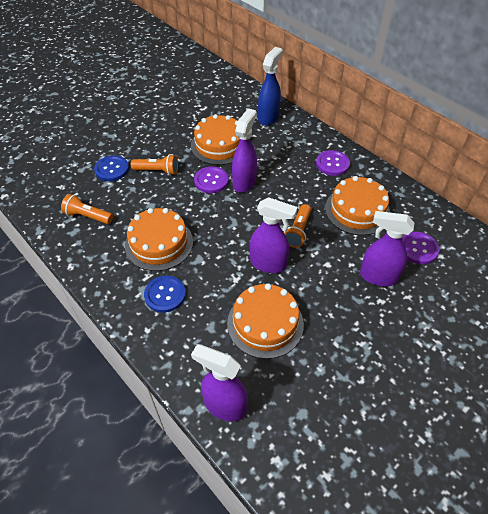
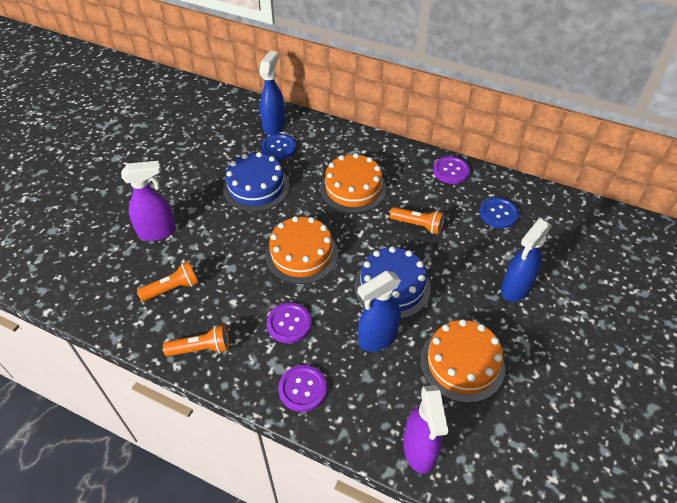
blue cake: 0 -> 2
blue spray bottle: 1 -> 3
orange cake: 4 -> 3
purple spray bottle: 4 -> 2

